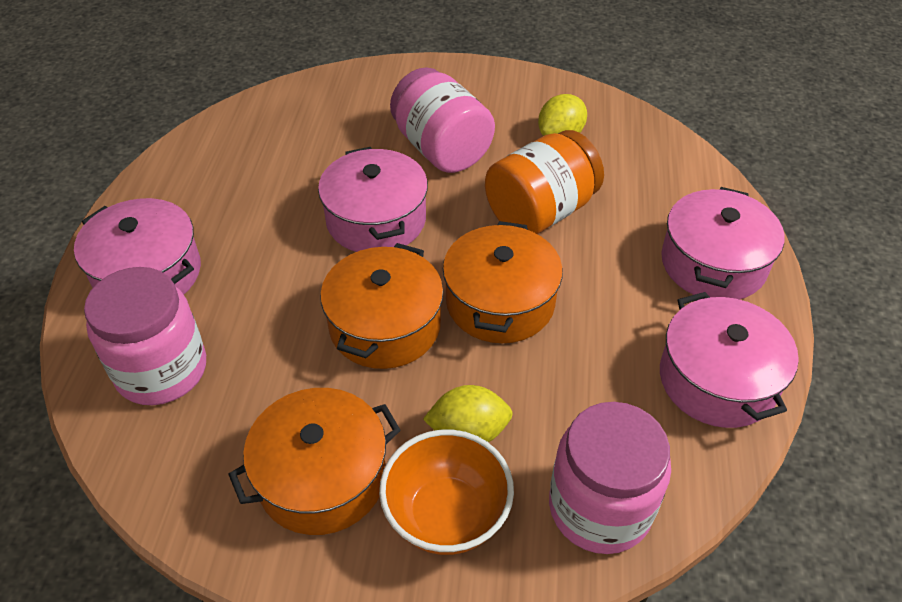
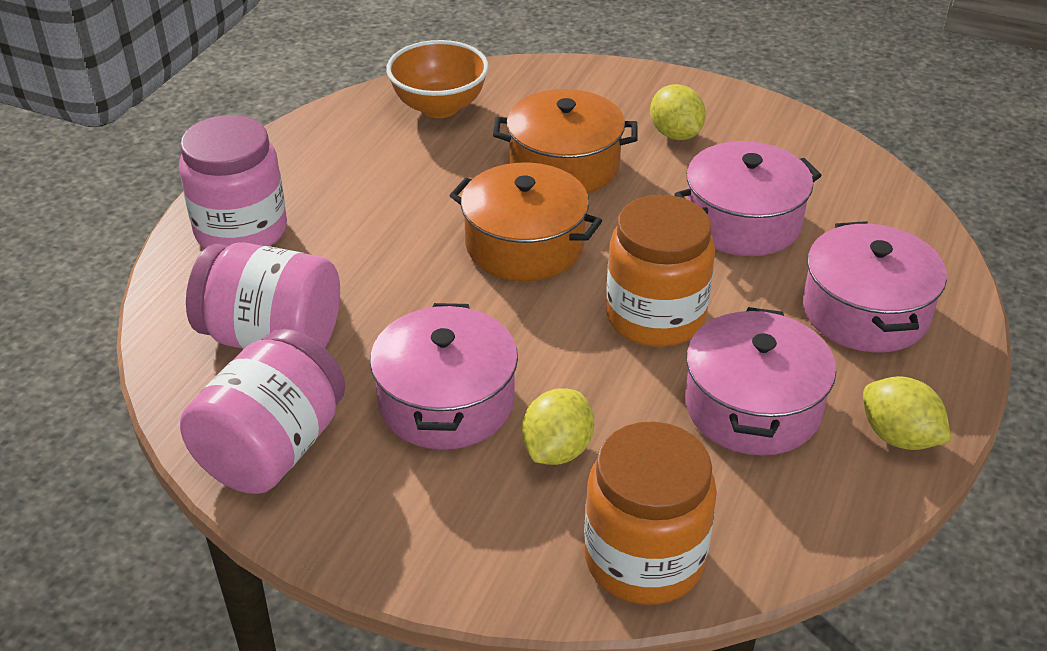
orange jar: 1 -> 2
orange pot: 3 -> 2
yellow lemon: 2 -> 3

